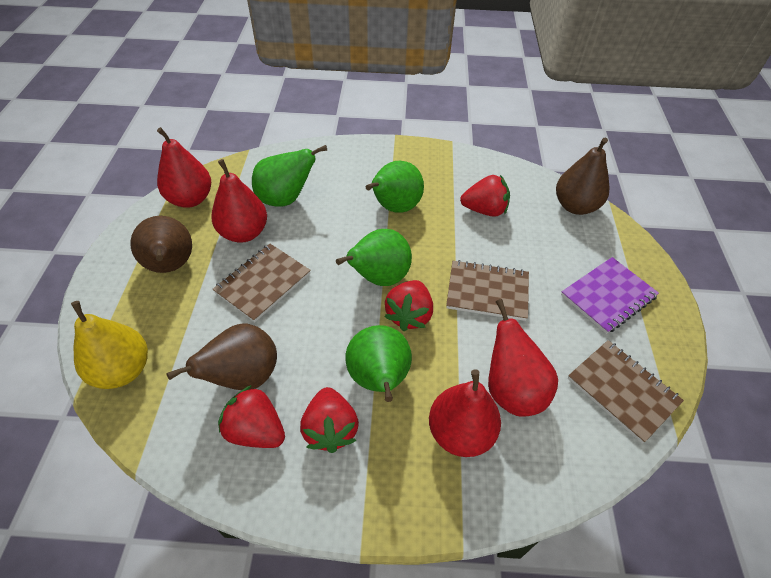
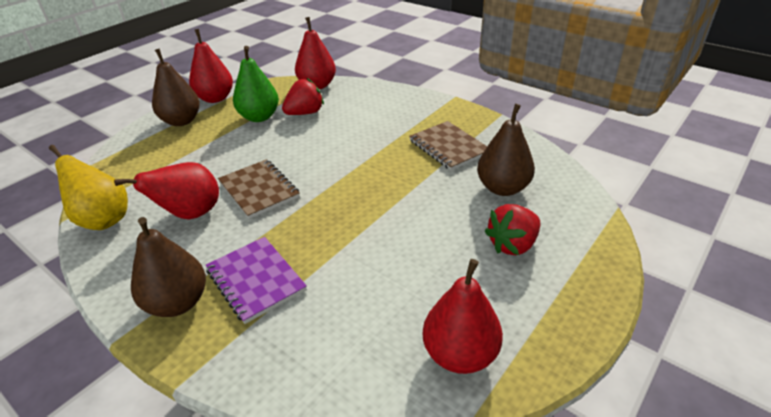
brown notebook: 3 -> 2
green pear: 4 -> 1
red strawberry: 4 -> 2

